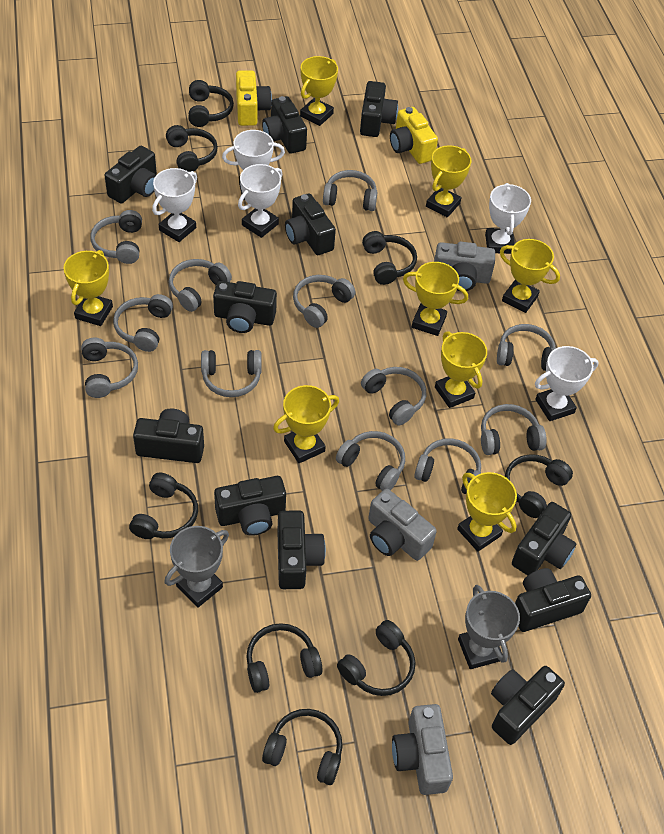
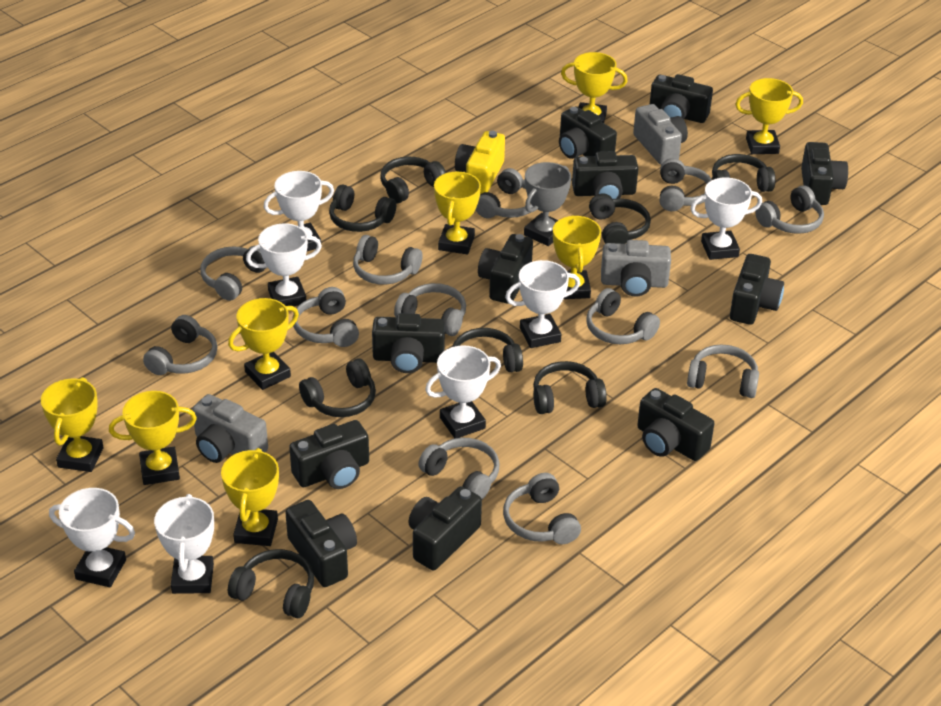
grey trophy: 2 -> 1
white trophy: 5 -> 7
yellow camera: 2 -> 1

